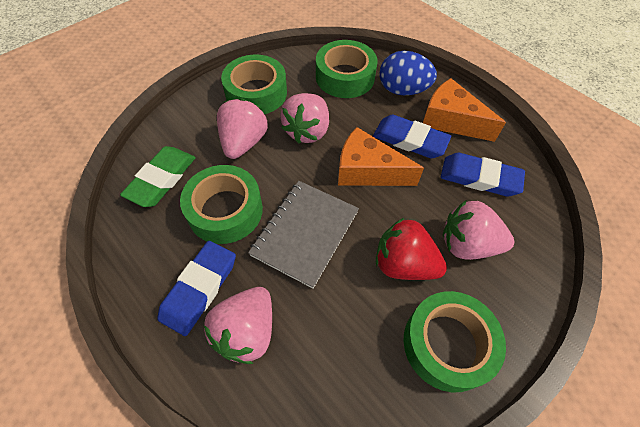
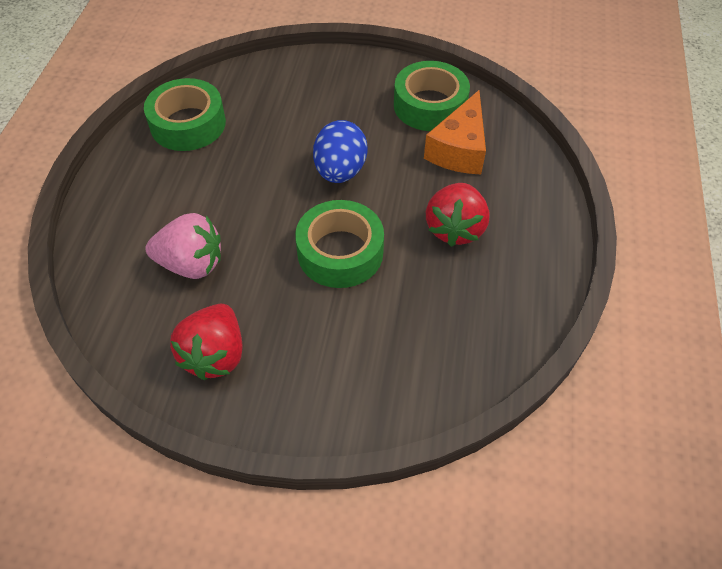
blue eraser: 3 -> 0
green eraser: 1 -> 0
green tape: 4 -> 3
grey notebook: 1 -> 0
orange cheese: 2 -> 1
pink strawberry: 4 -> 1
red strawberry: 1 -> 2

